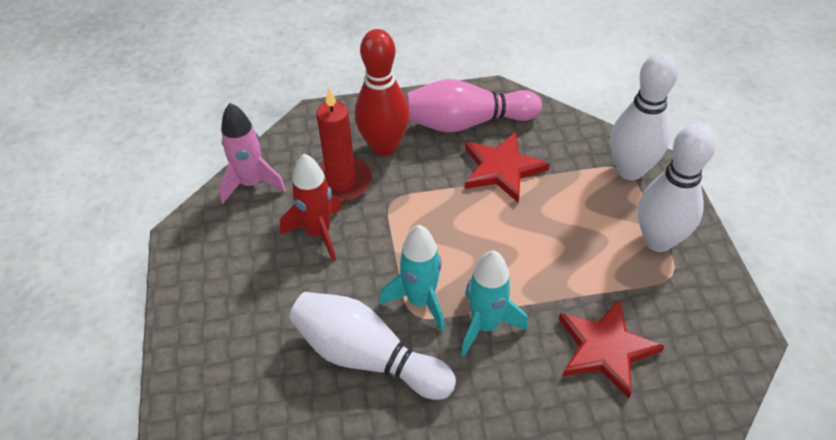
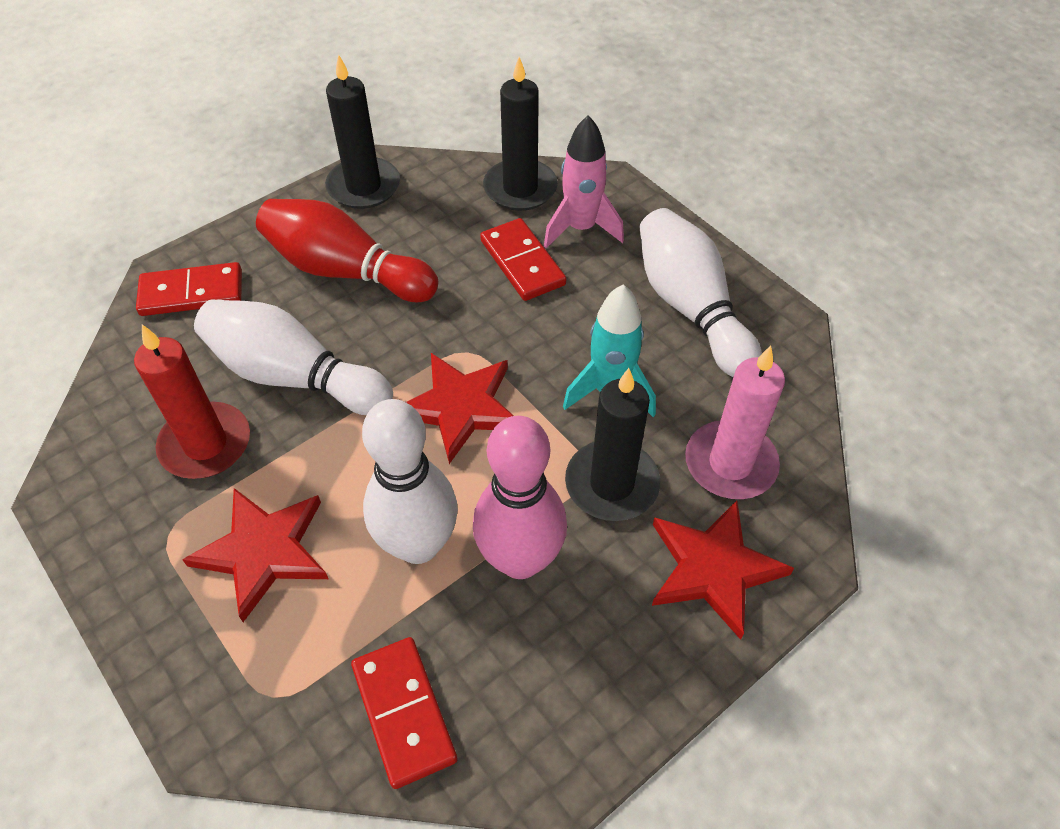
black candle: 0 -> 3
pink candle: 0 -> 1
red domino: 0 -> 3
red rocket: 1 -> 0
red star: 2 -> 3
turquoise rocket: 2 -> 1

